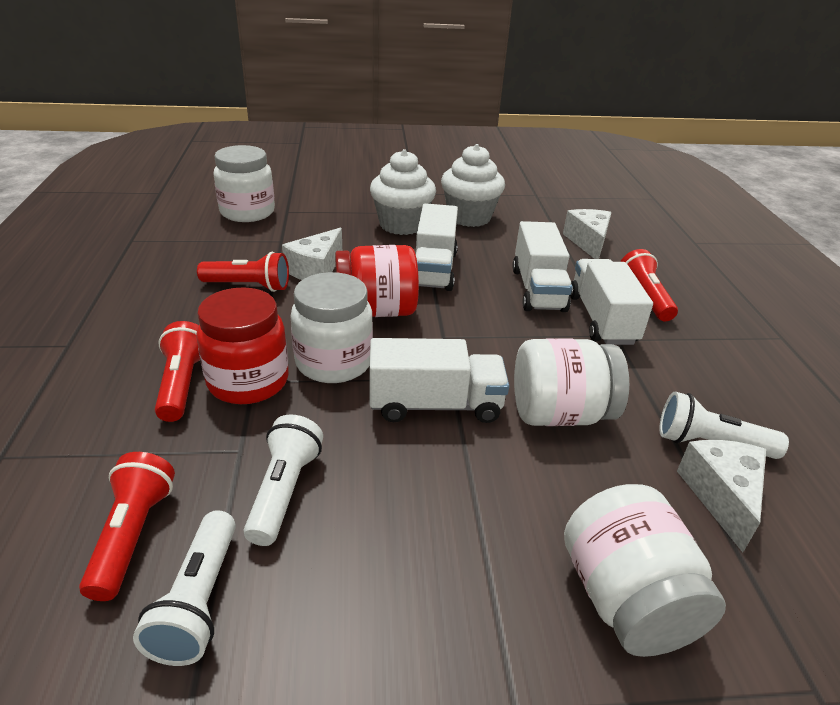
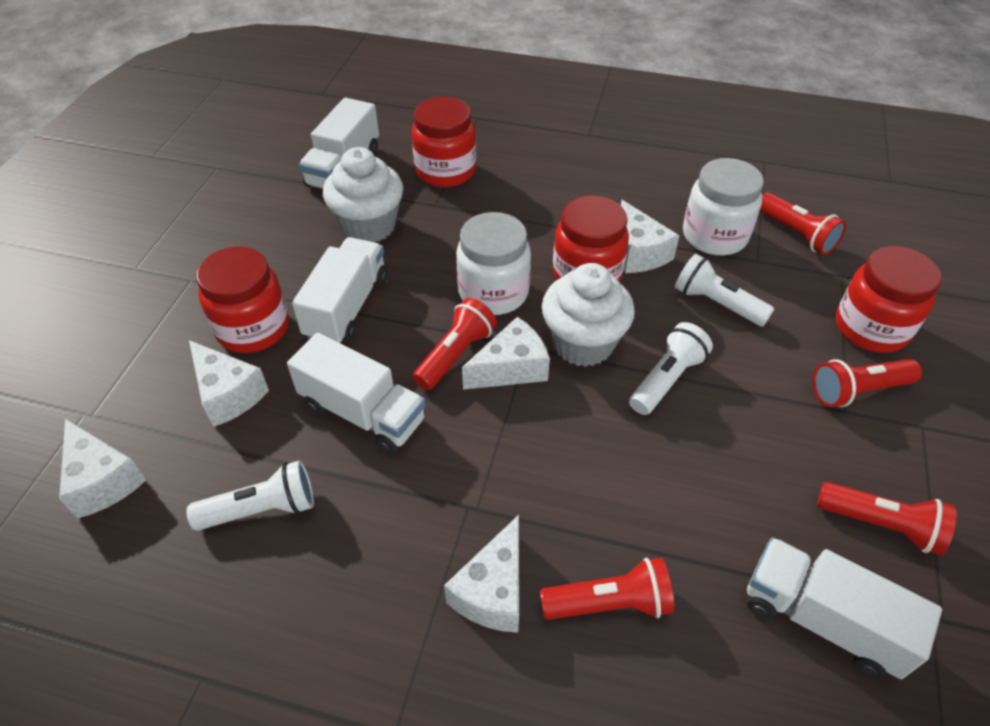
red flashlight: 4 -> 5
red jar: 2 -> 4
white cheese: 3 -> 5
white jar: 4 -> 2

